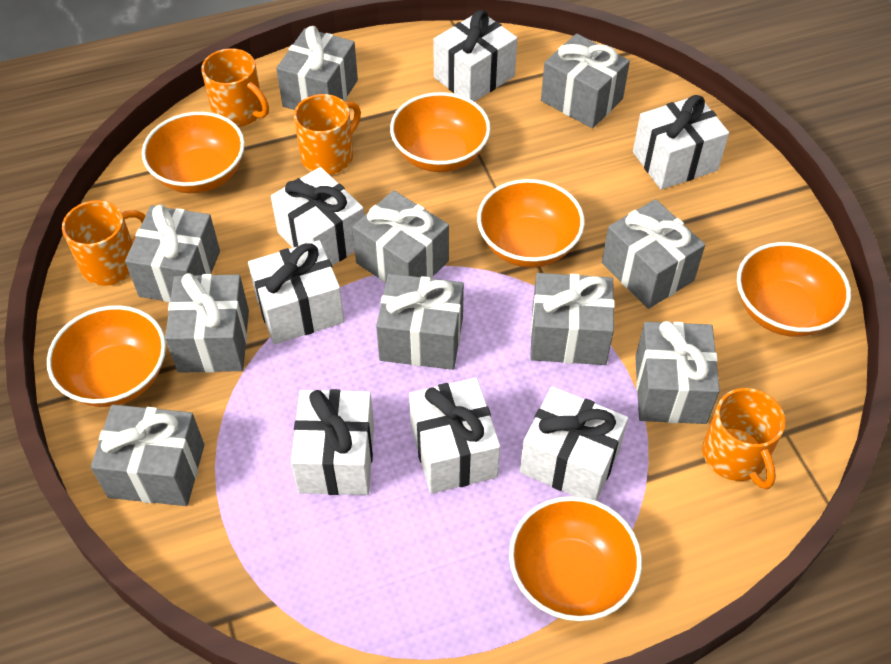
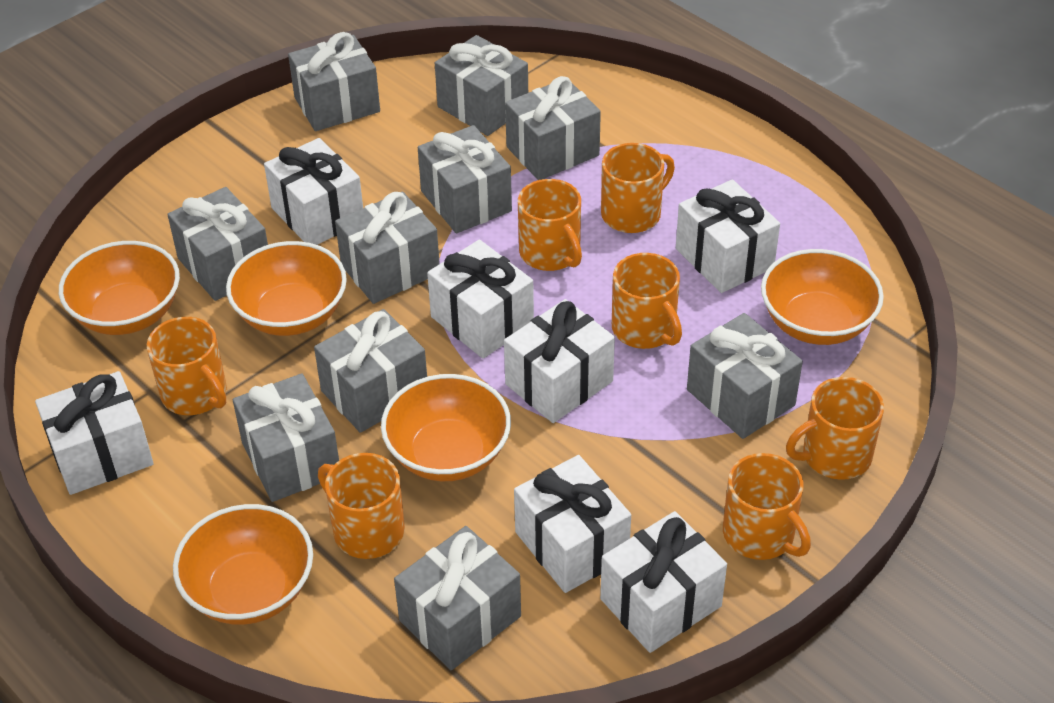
orange bowl: 6 -> 5
orange mug: 4 -> 7

